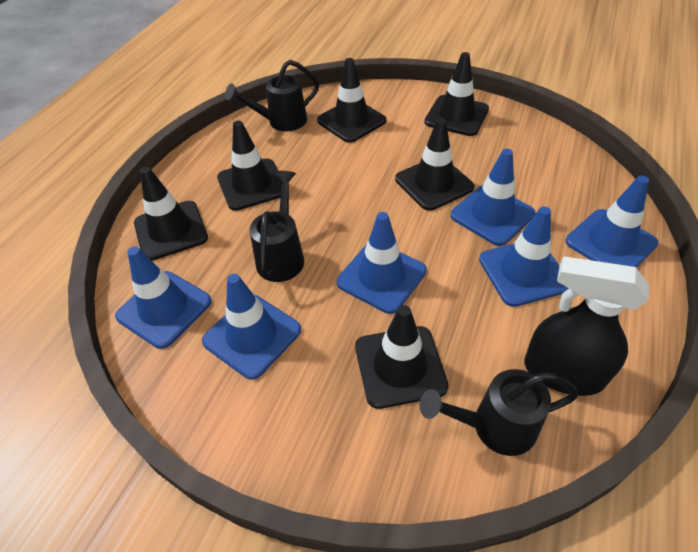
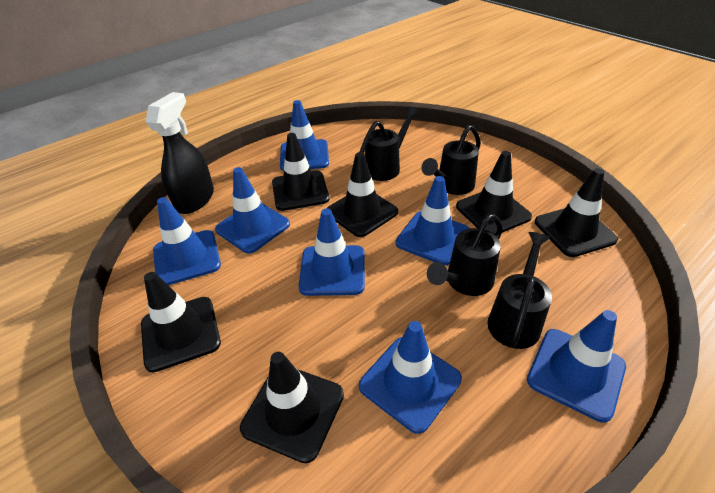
black watering can: 3 -> 4
blue traffic cone: 6 -> 7

